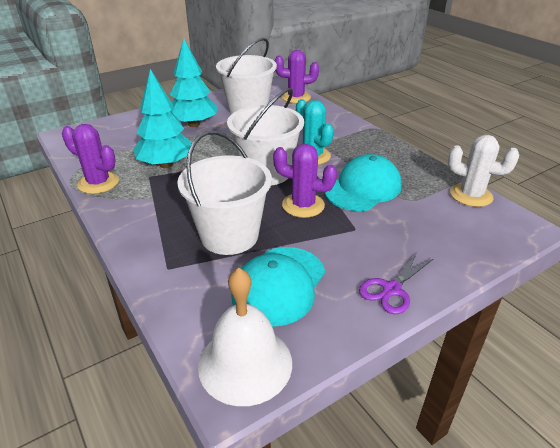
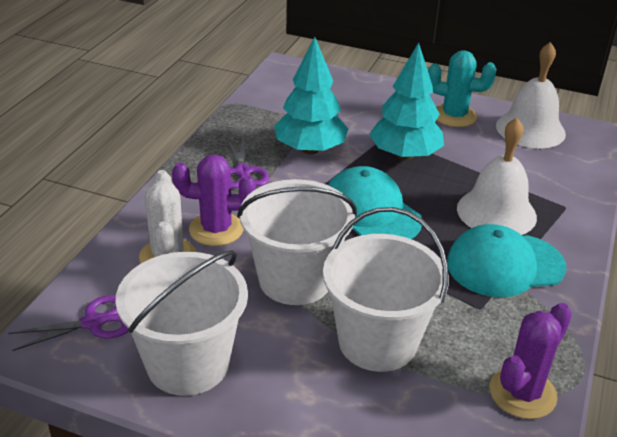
purple cactus: 3 -> 2
purple scissors: 1 -> 2
white bell: 1 -> 2

